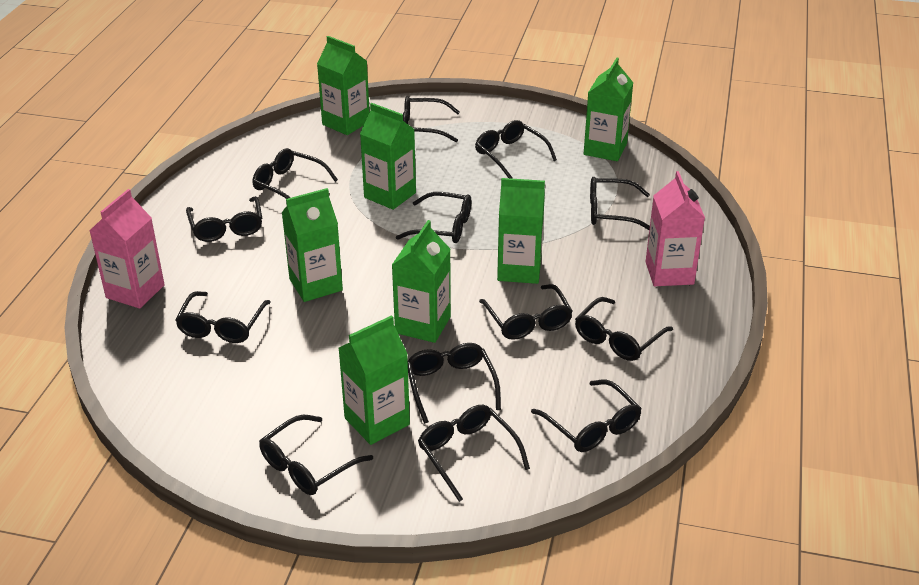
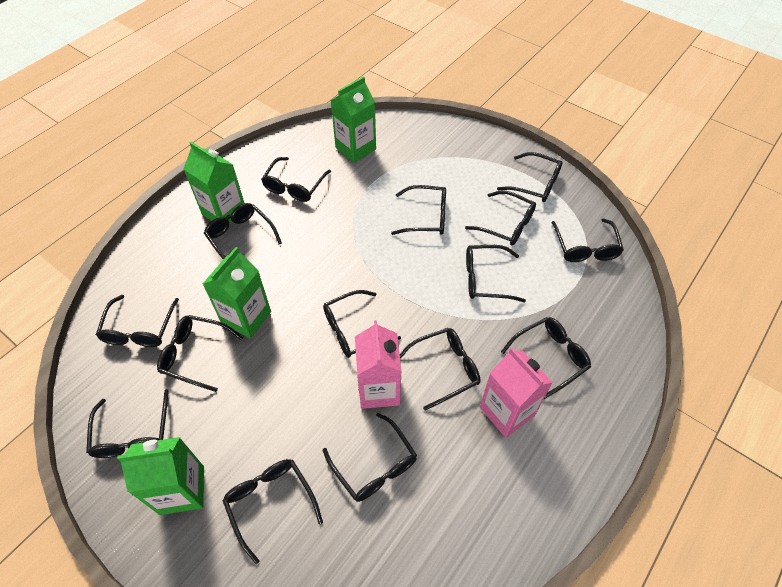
black glasses: 13 -> 15
green carton: 7 -> 4

